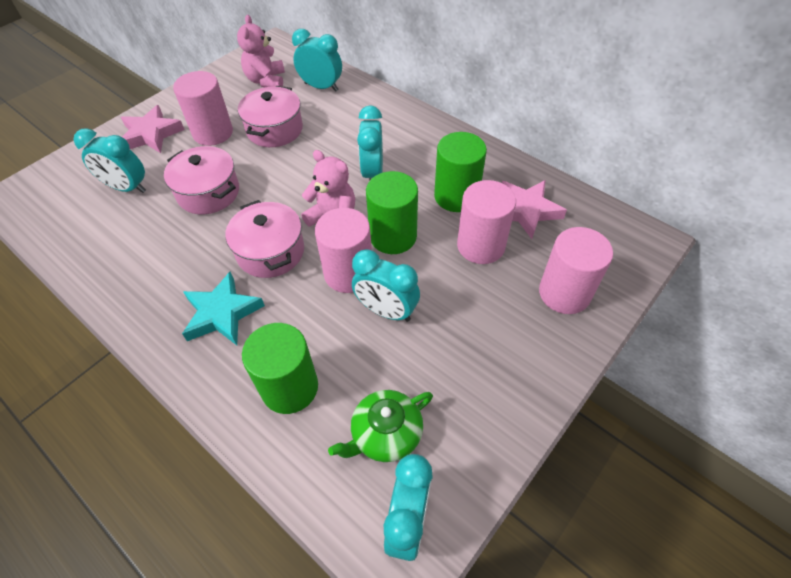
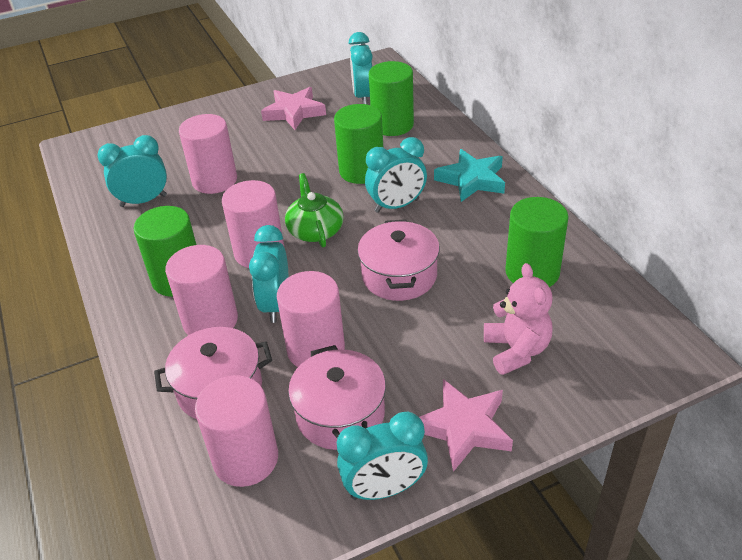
green cylinder: 3 -> 4
pink cylinder: 4 -> 5
pink teddy bear: 2 -> 1

